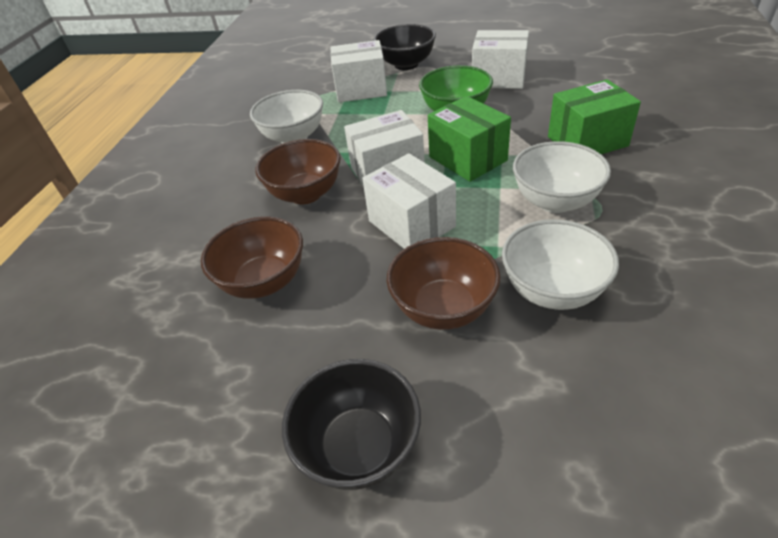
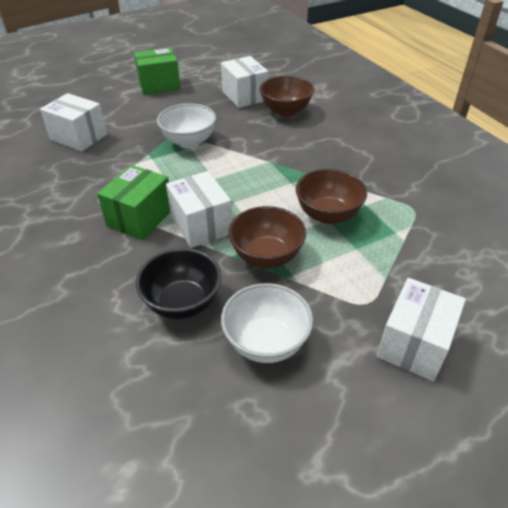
black bowl: 2 -> 1
green bowl: 1 -> 0
white bowl: 3 -> 2

